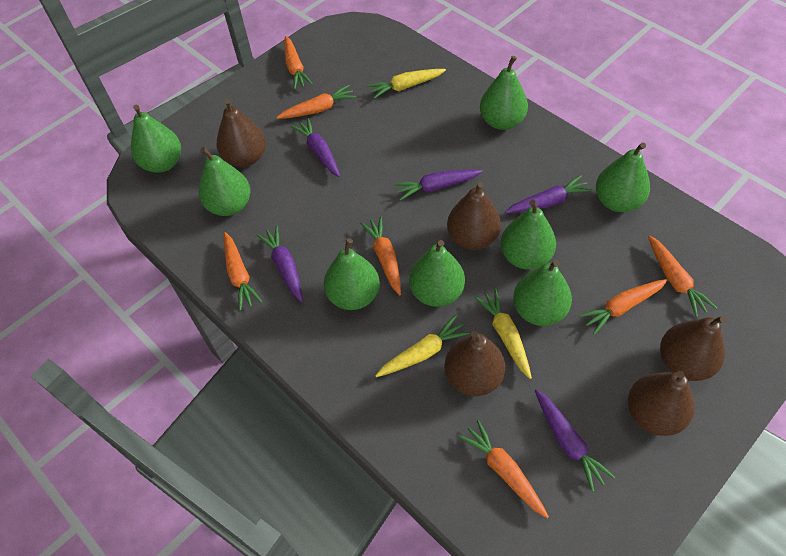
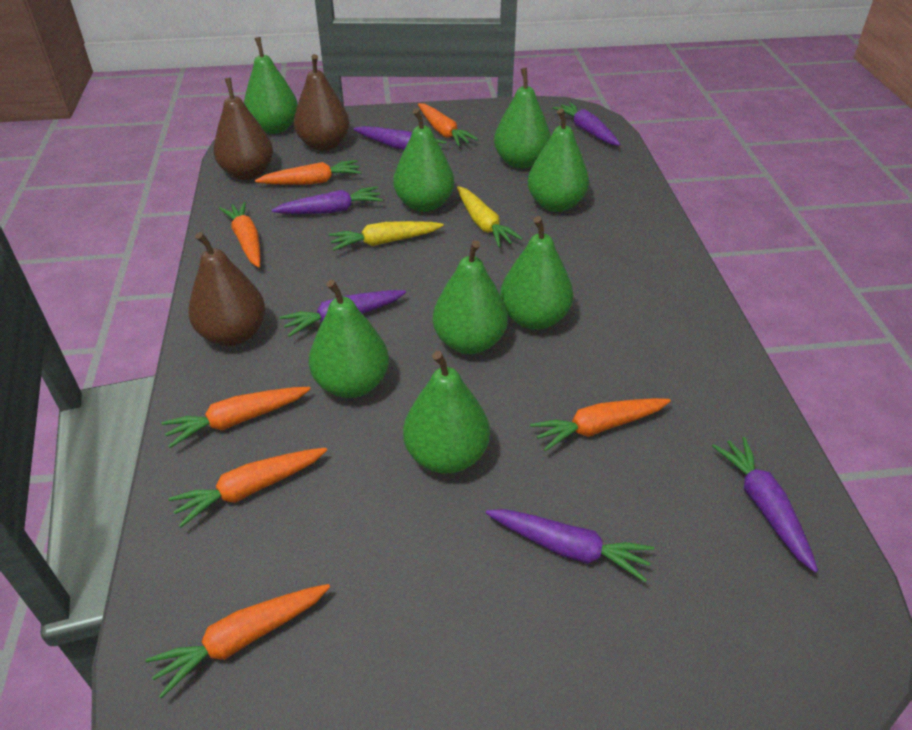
brown pear: 5 -> 3
purple carrot: 5 -> 6
yellow carrot: 3 -> 2

